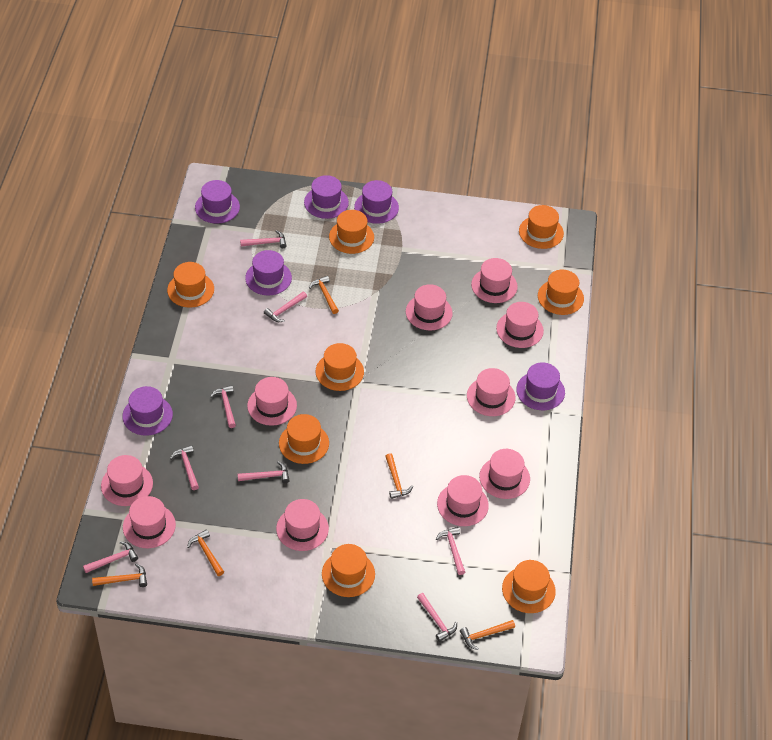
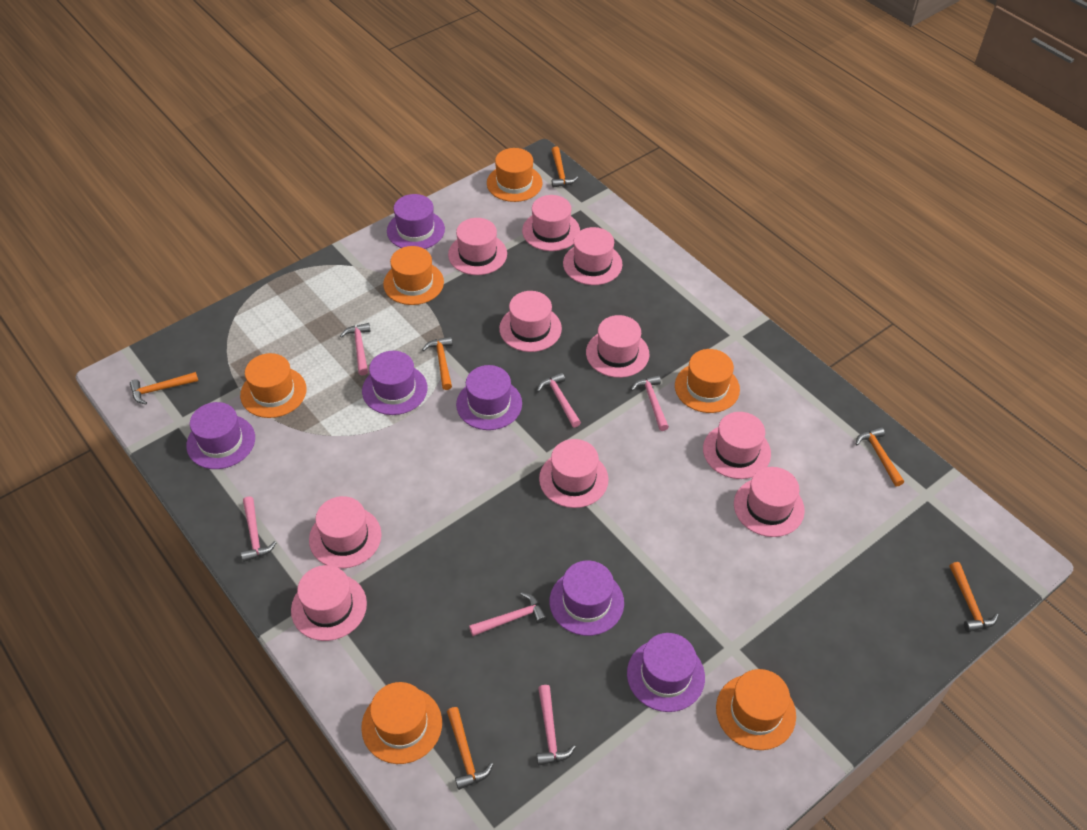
orange hammer: 5 -> 6
orange hat: 8 -> 6
pink hammer: 8 -> 6

